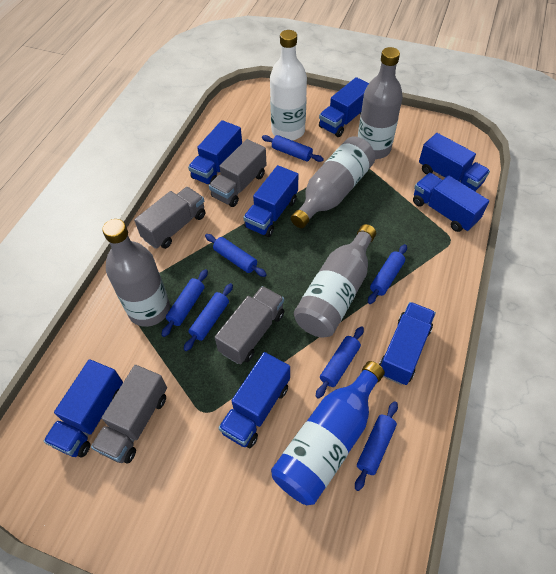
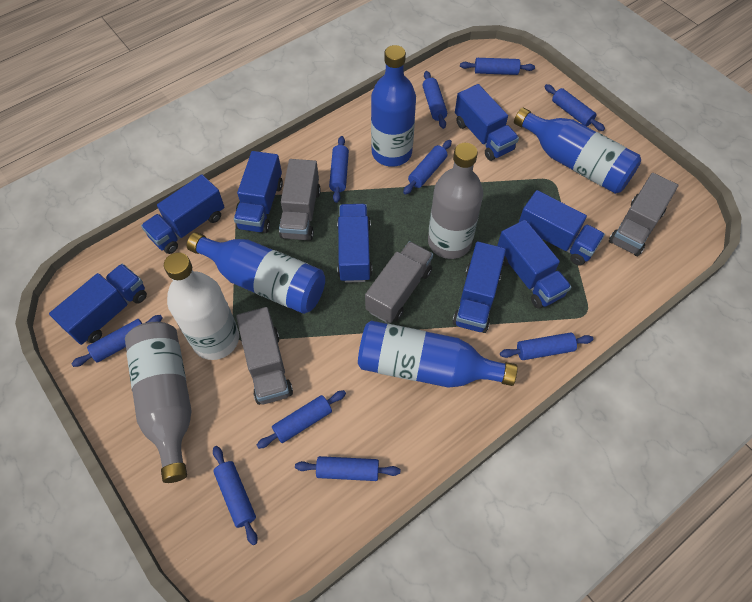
blue bottle: 1 -> 4
blue rolling pin: 7 -> 10
grey bottle: 4 -> 2

